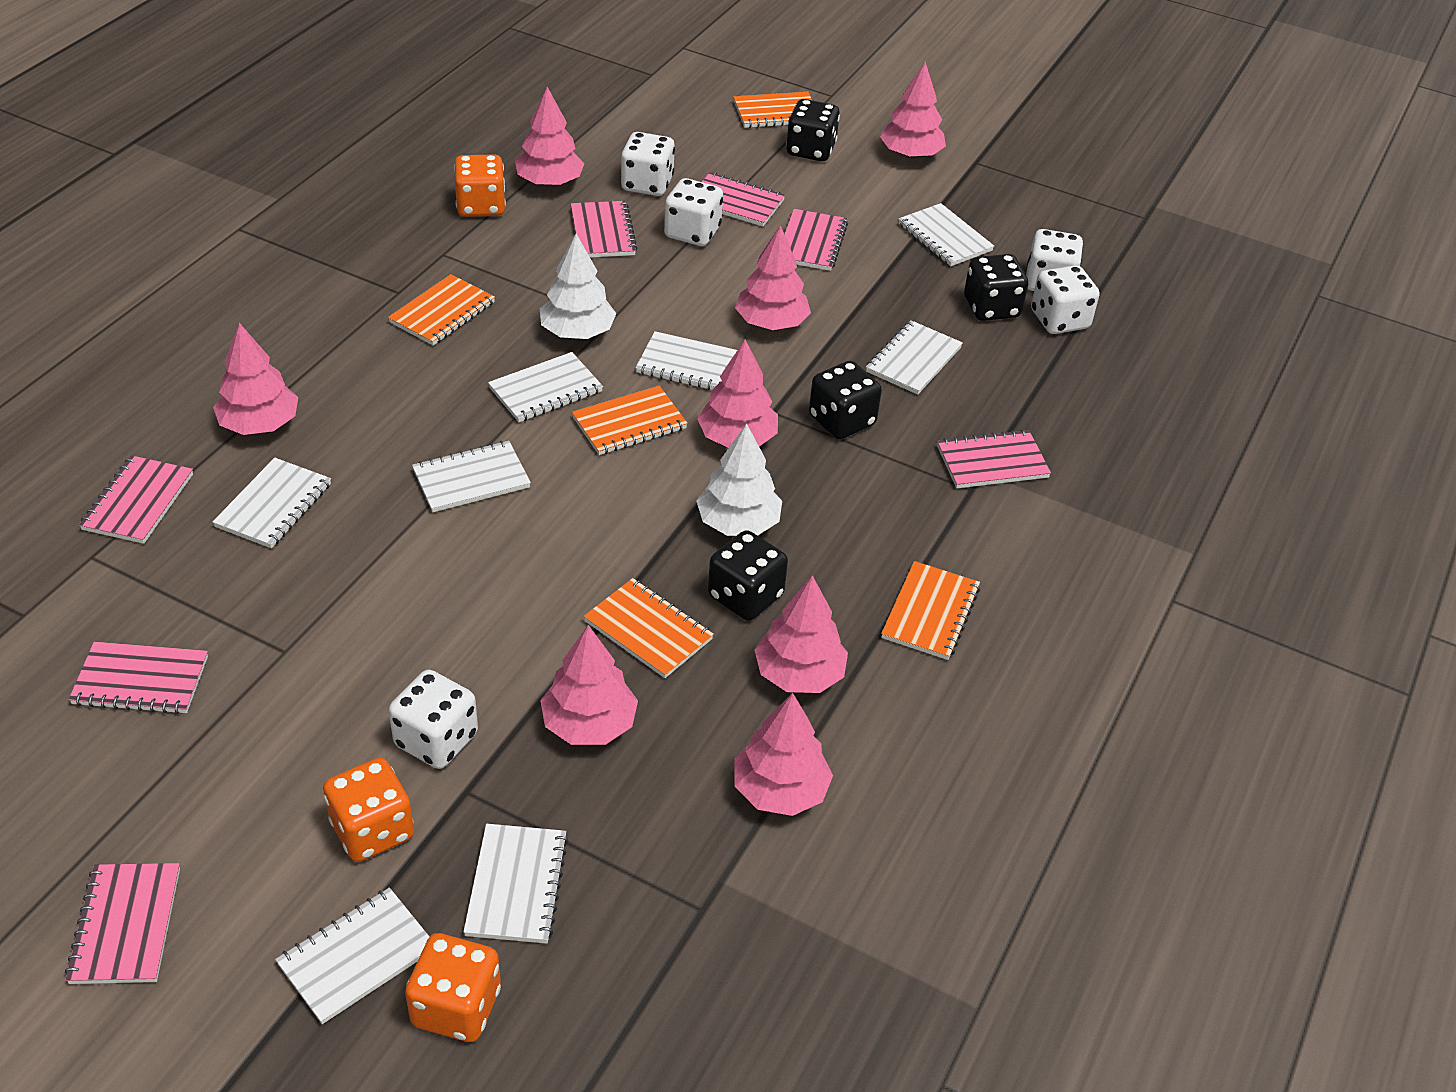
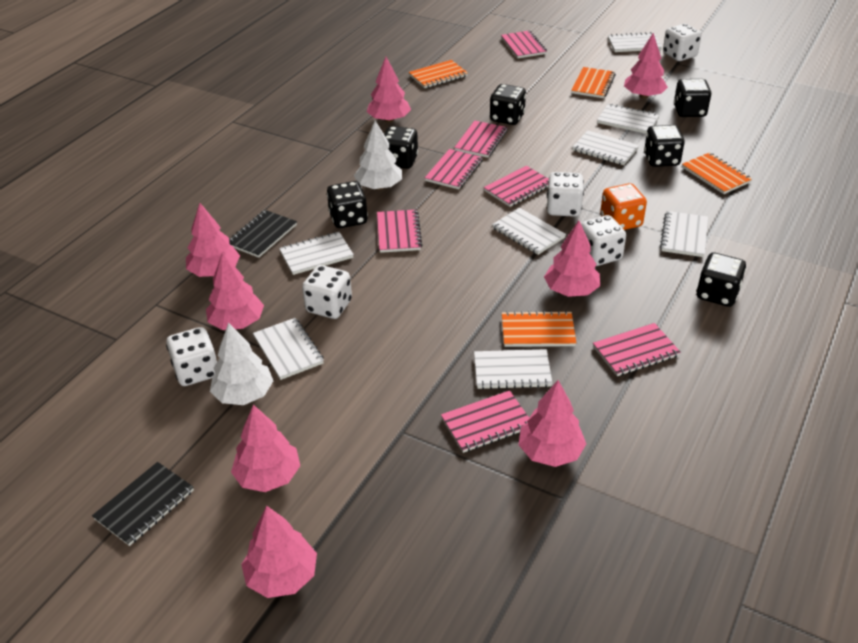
black dice: 4 -> 6
black notebook: 0 -> 2
orange dice: 3 -> 1
orange notebook: 5 -> 4

